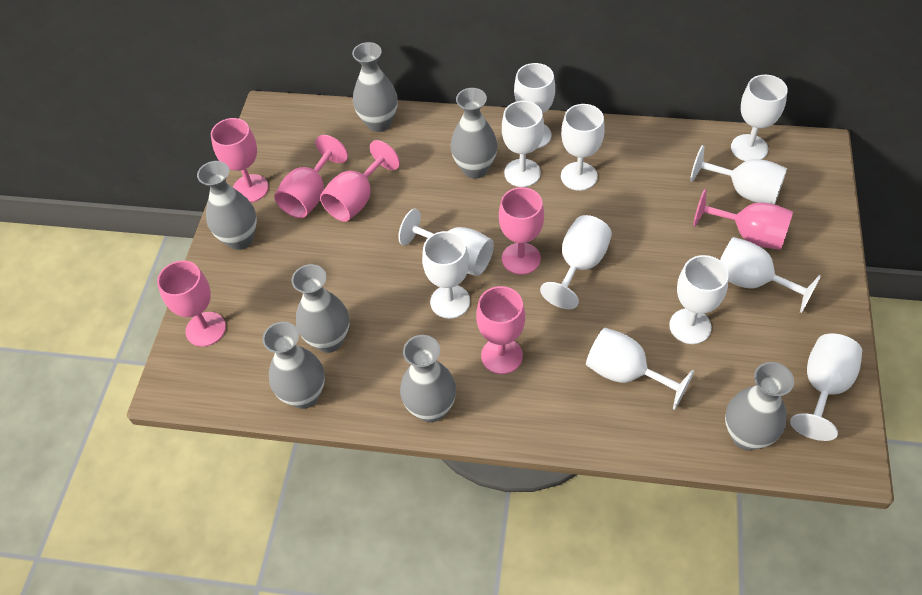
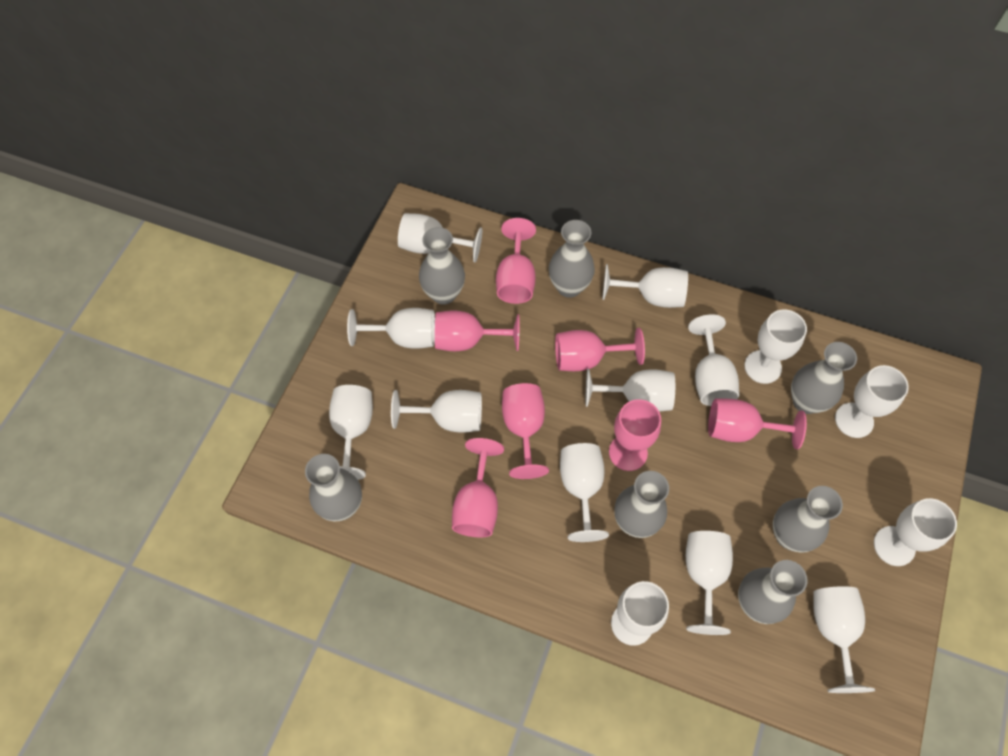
white goblet: 12 -> 14

